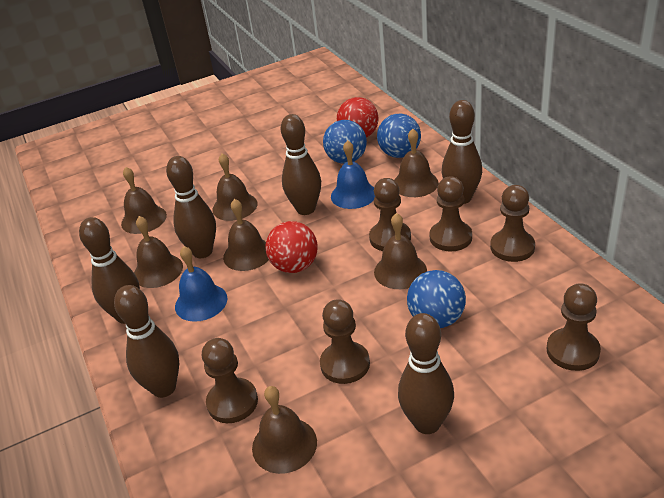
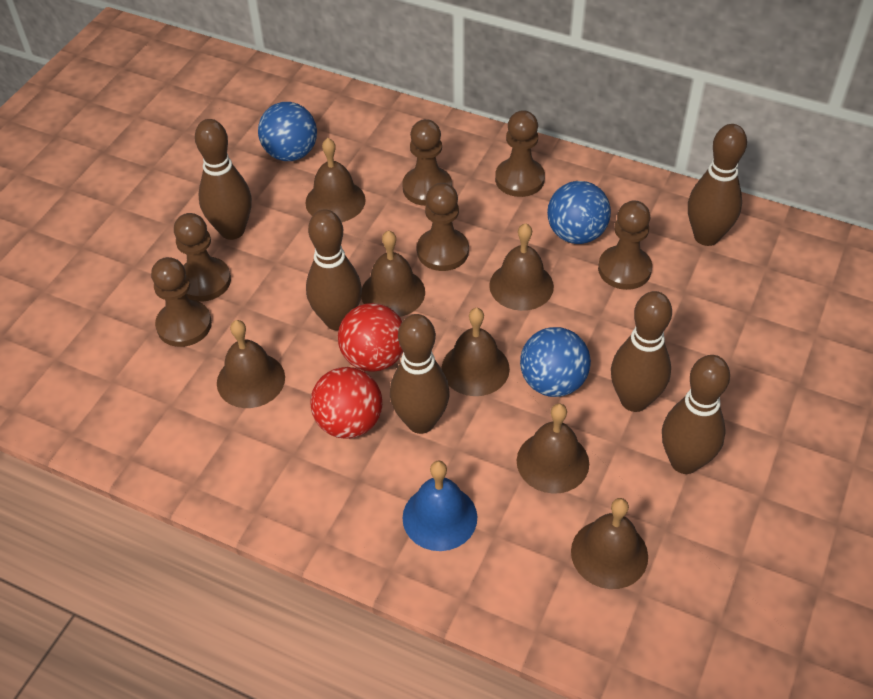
blue bell: 2 -> 1

